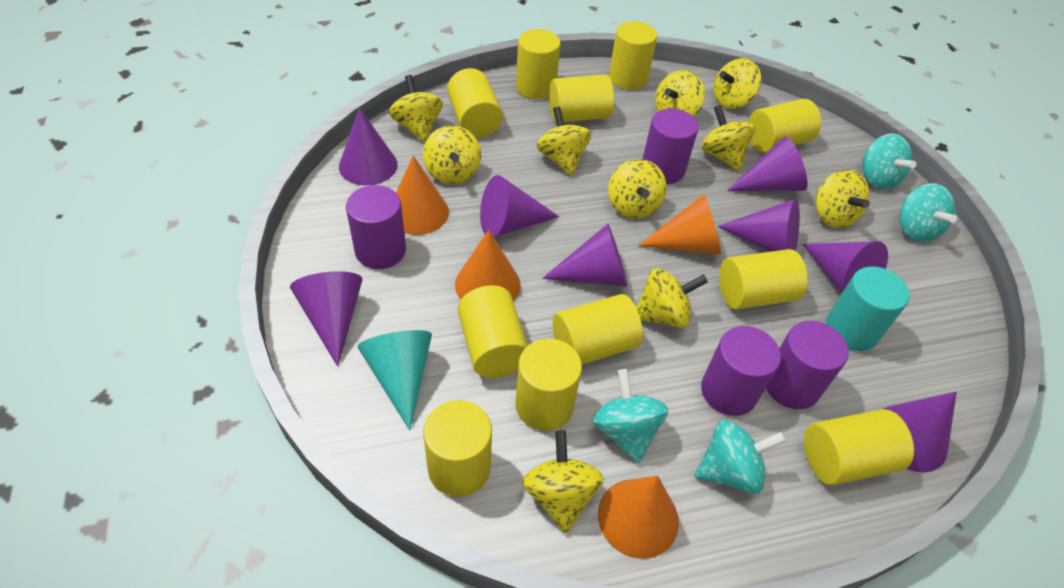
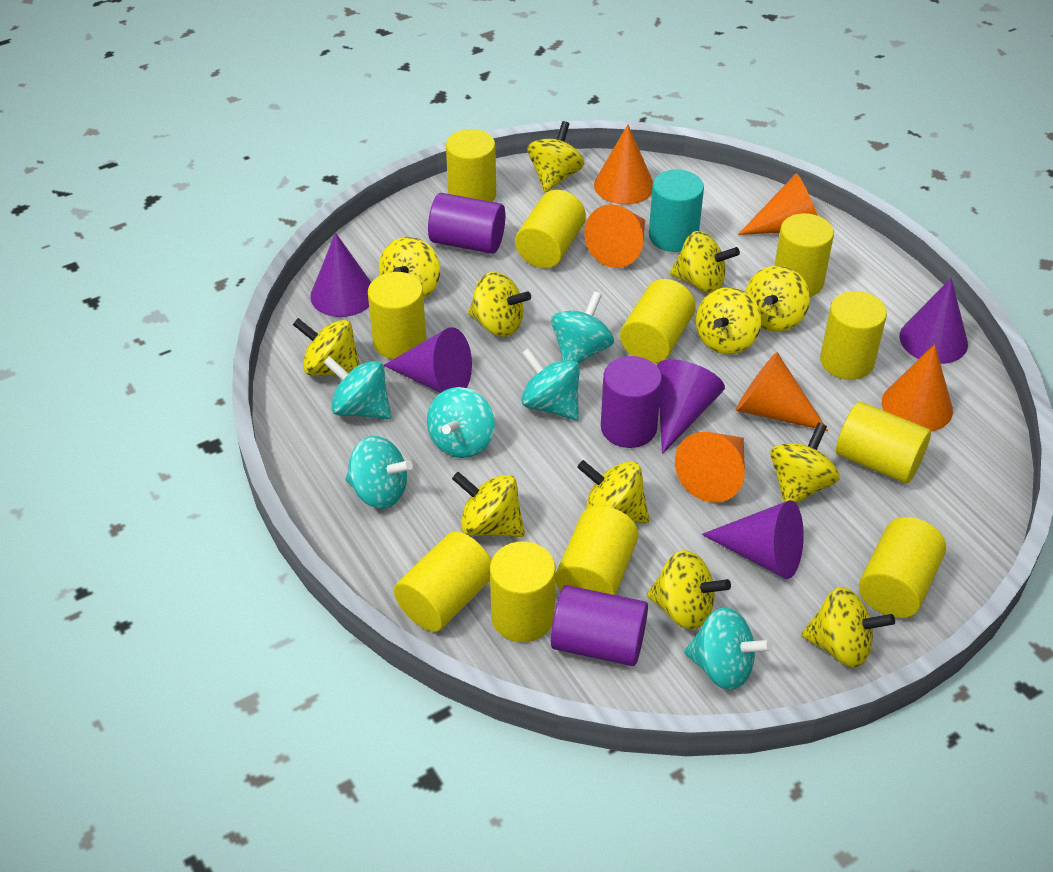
orange cone: 4 -> 6
purple cone: 8 -> 5
purple cylinder: 4 -> 3
turquoise cone: 1 -> 0
turquoise spinning top: 4 -> 6
yellow spinning top: 10 -> 12

